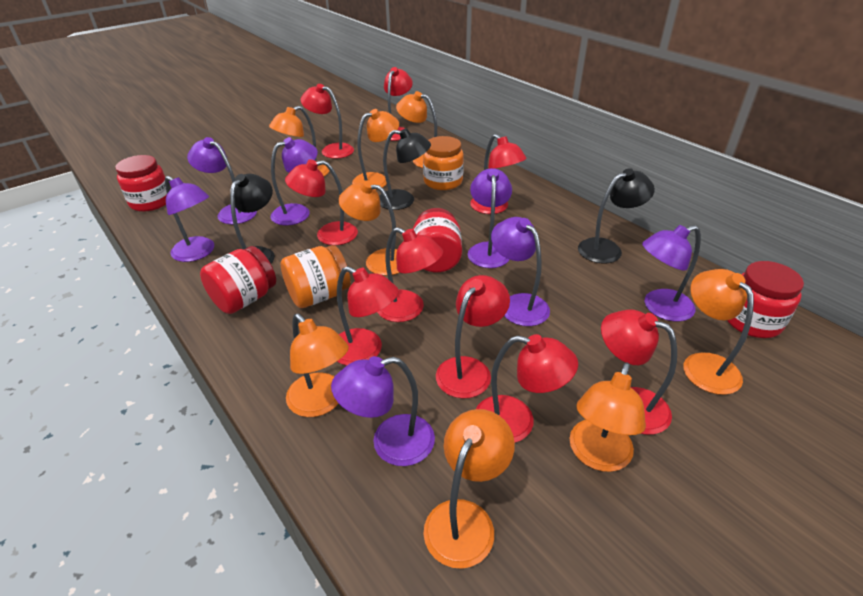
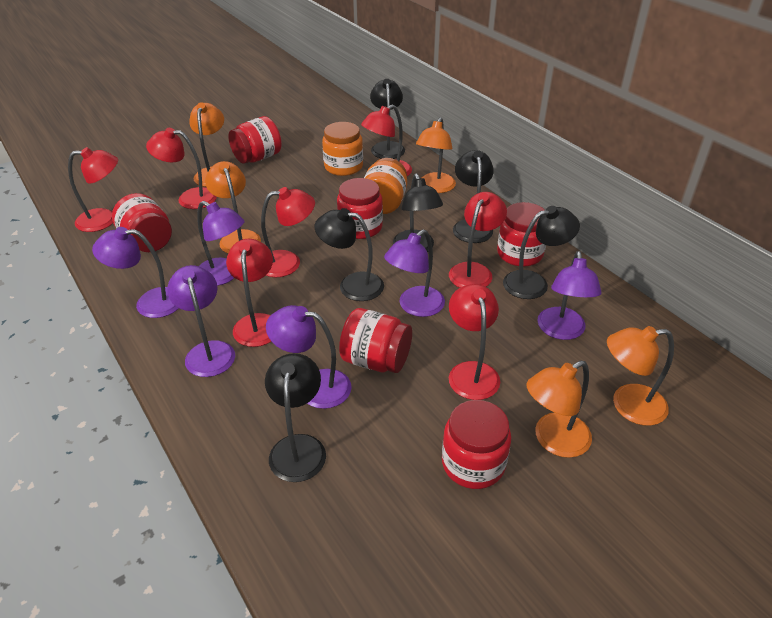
black lamp: 3 -> 6
orange lamp: 8 -> 5
purple lamp: 7 -> 6
red jar: 4 -> 6
red lamp: 9 -> 7

